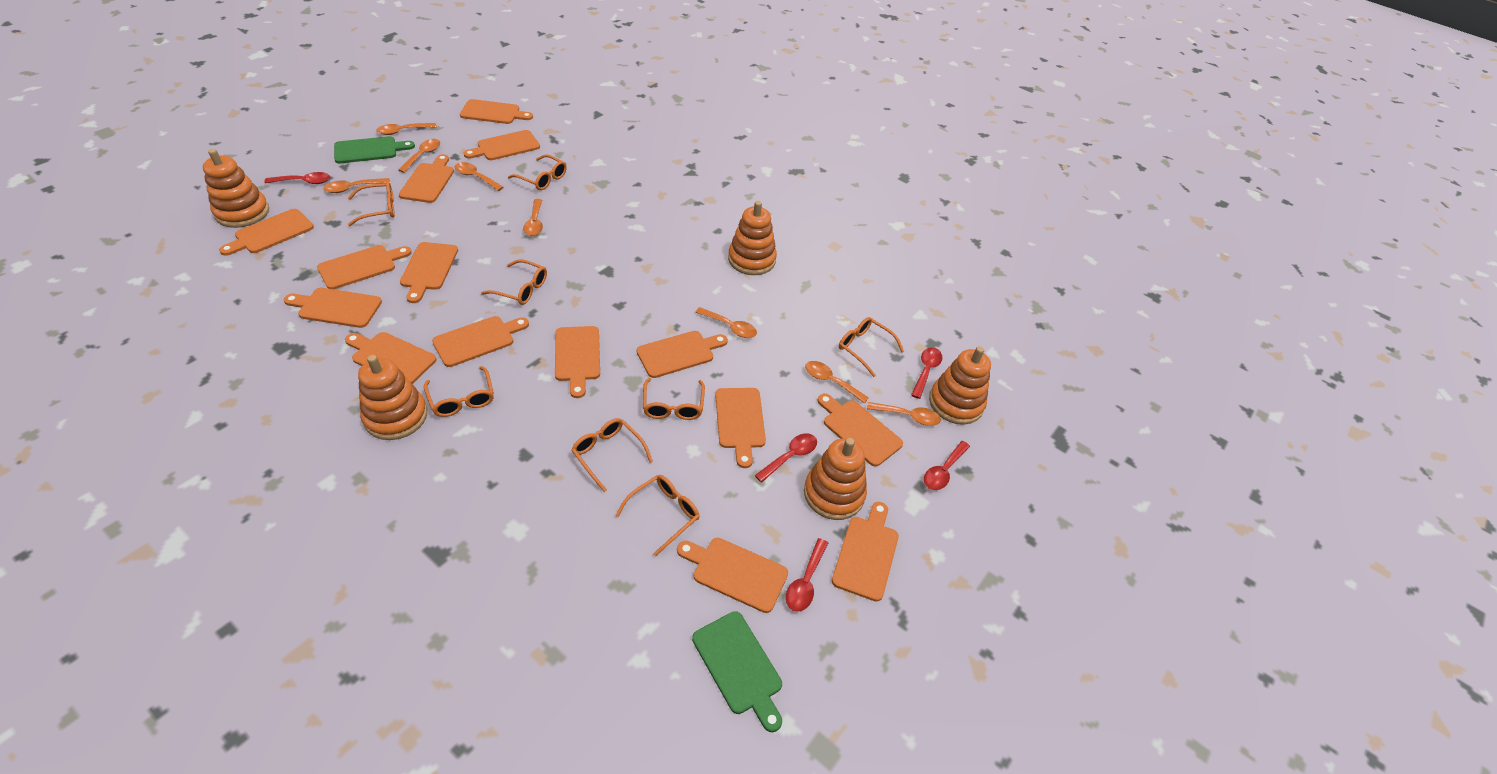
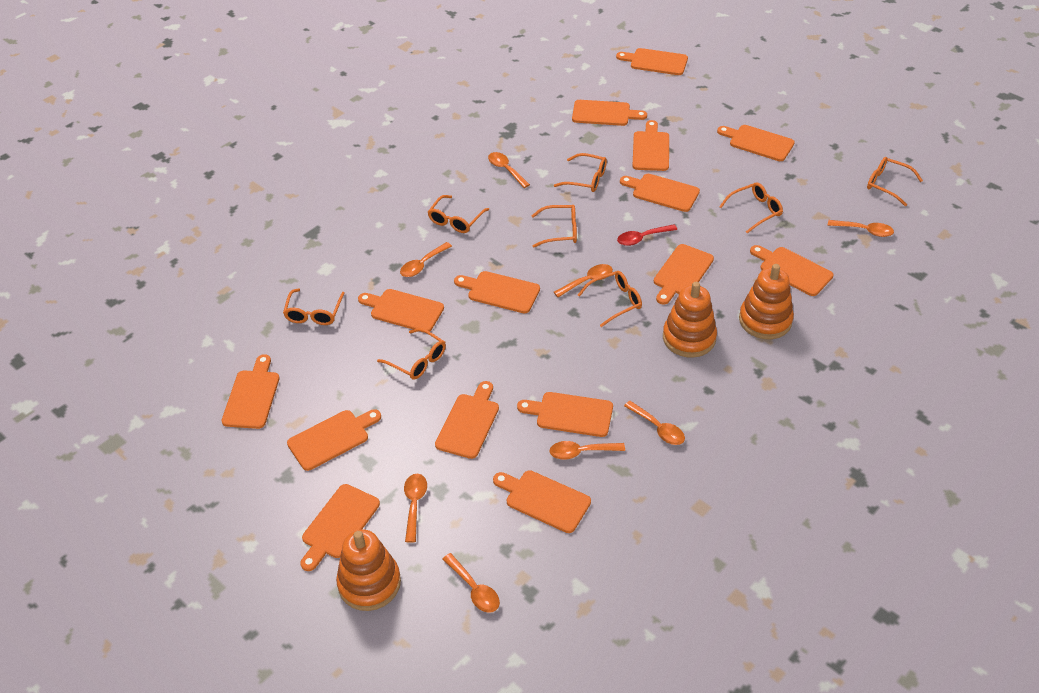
green cutting board: 2 -> 0
orange stacking toy: 5 -> 3
red spoon: 5 -> 1

